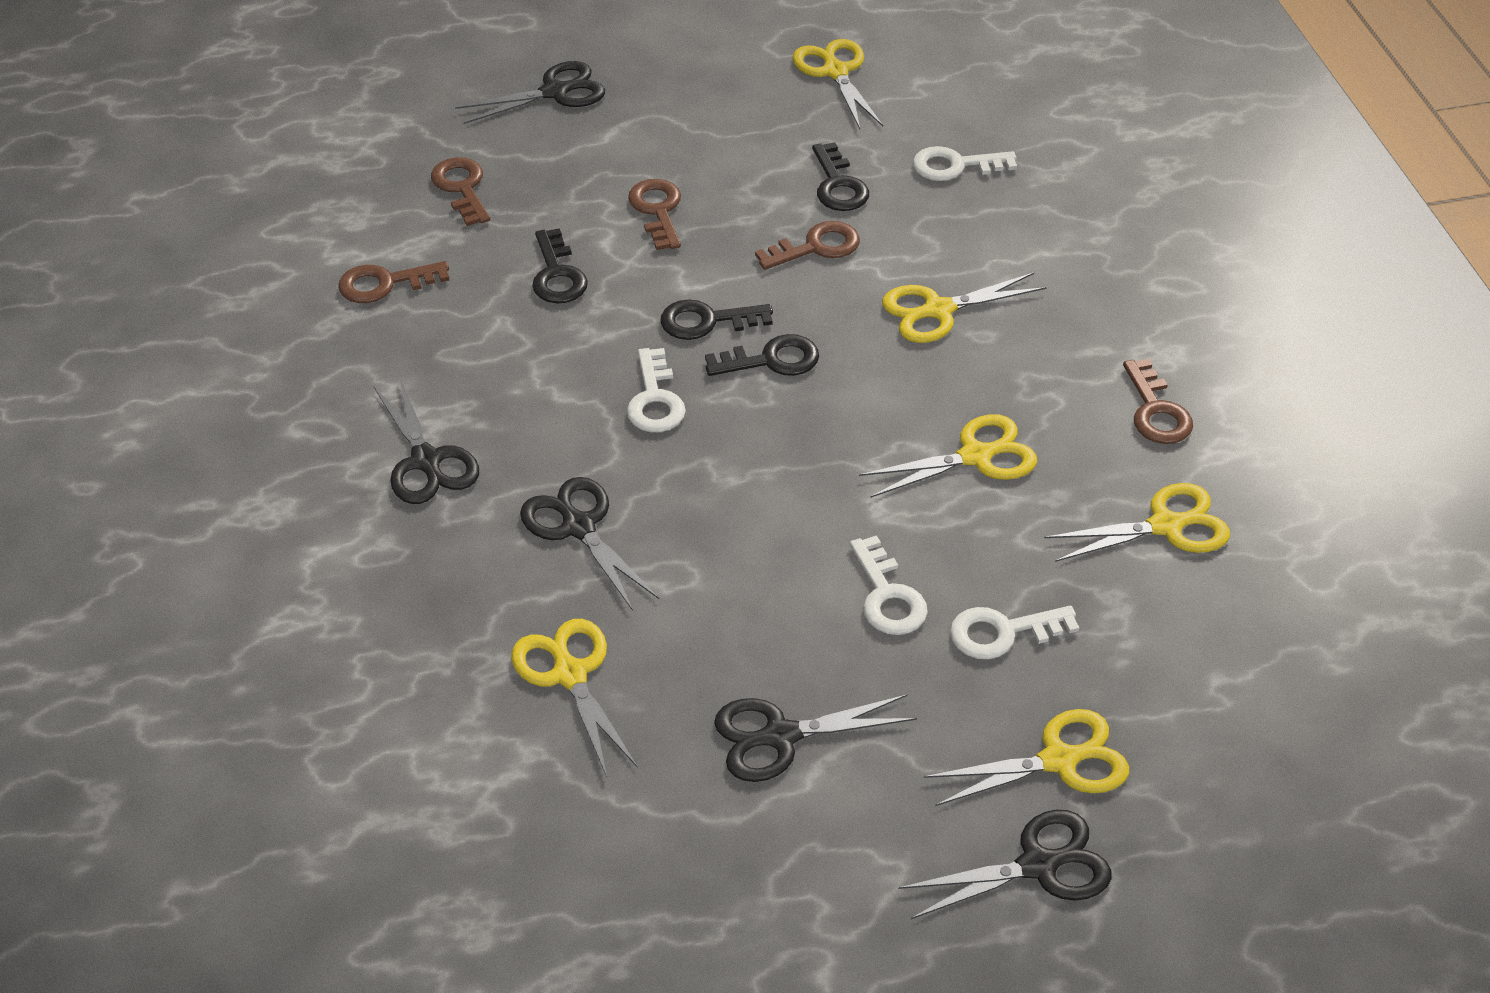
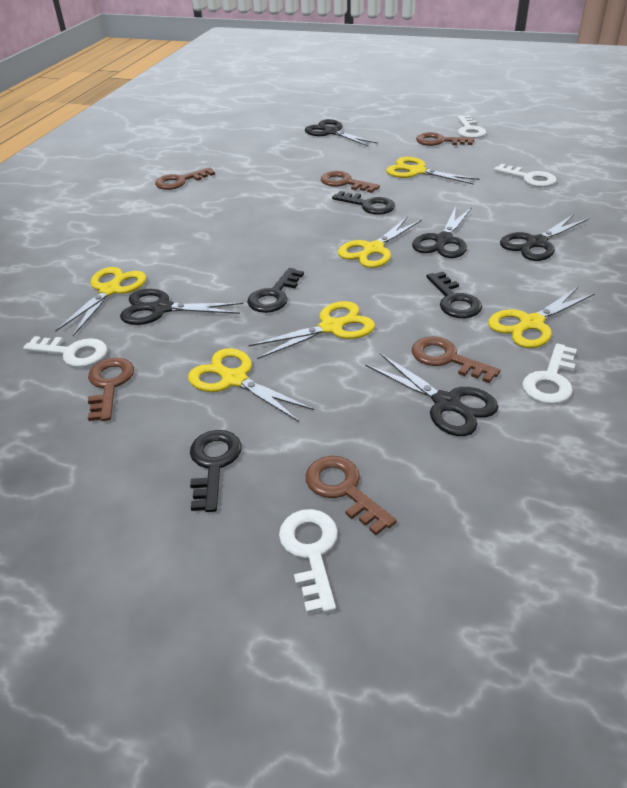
brown key: 5 -> 6
white key: 4 -> 5

